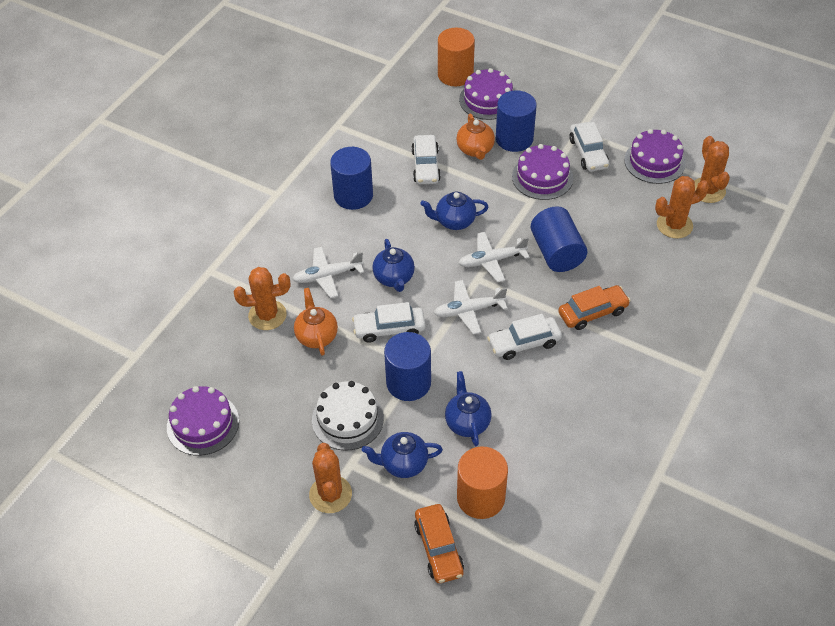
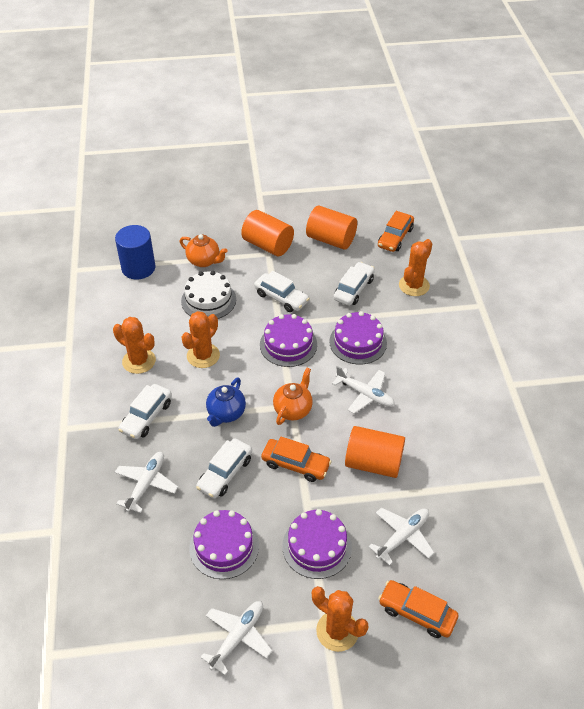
blue cylinder: 4 -> 1
blue teapot: 4 -> 1
orange car: 2 -> 3
orange cylinder: 2 -> 3
white plane: 3 -> 4

